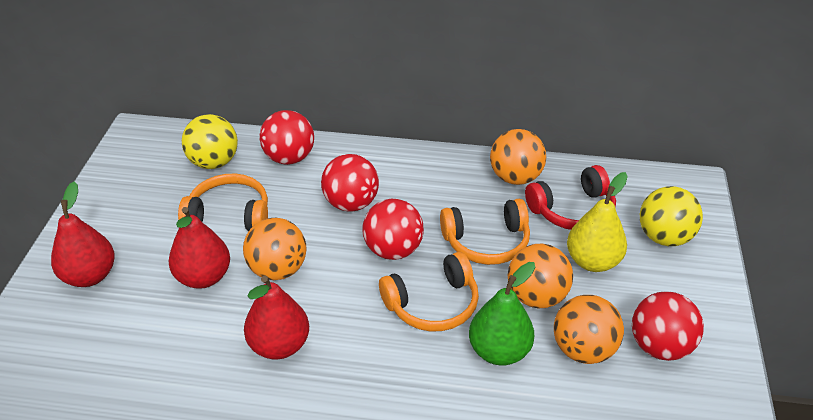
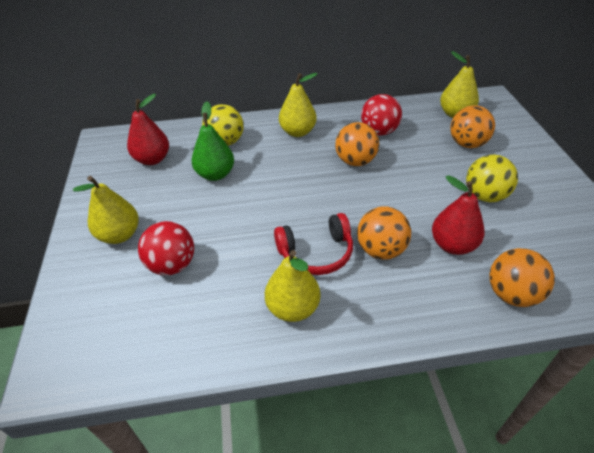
orange headphones: 3 -> 0
red ball: 4 -> 2
red pear: 3 -> 2
yellow pear: 1 -> 4

